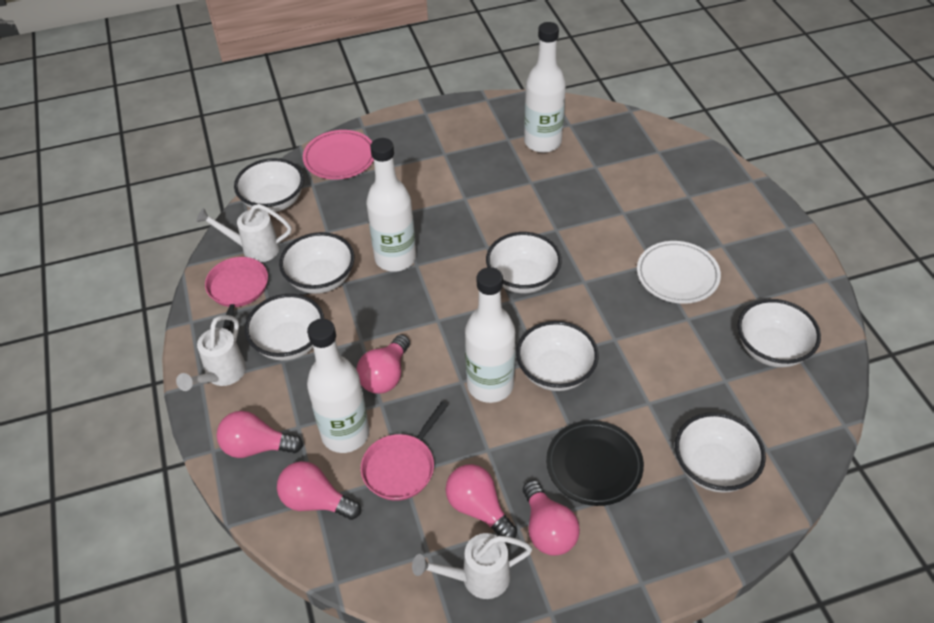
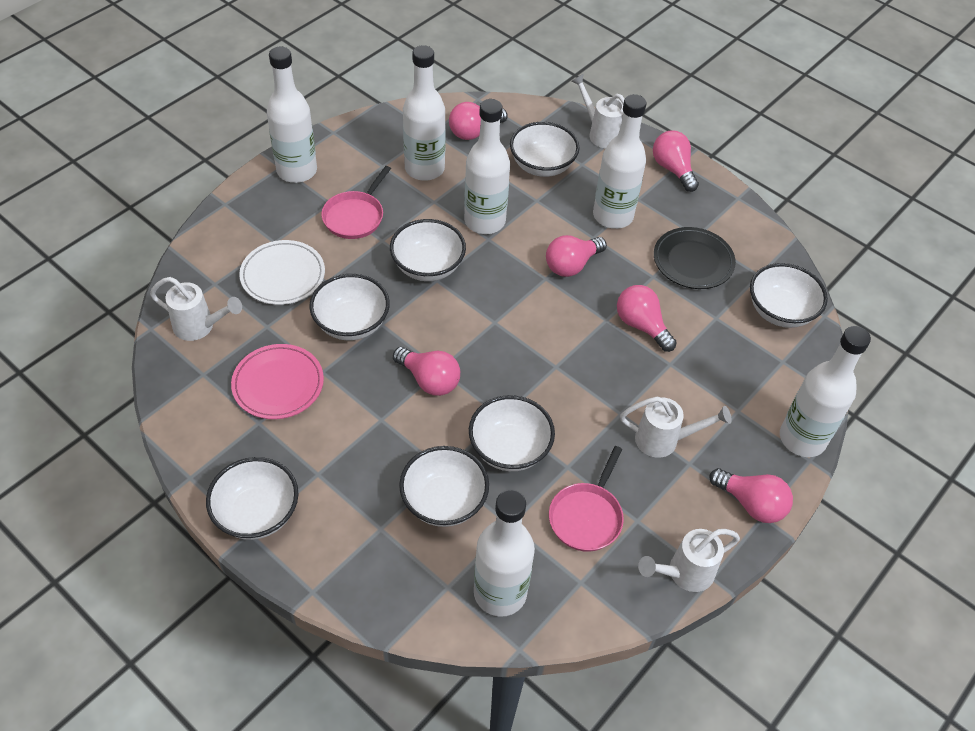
pink light bulb: 5 -> 6
white bottle: 4 -> 6
white watering can: 3 -> 4

